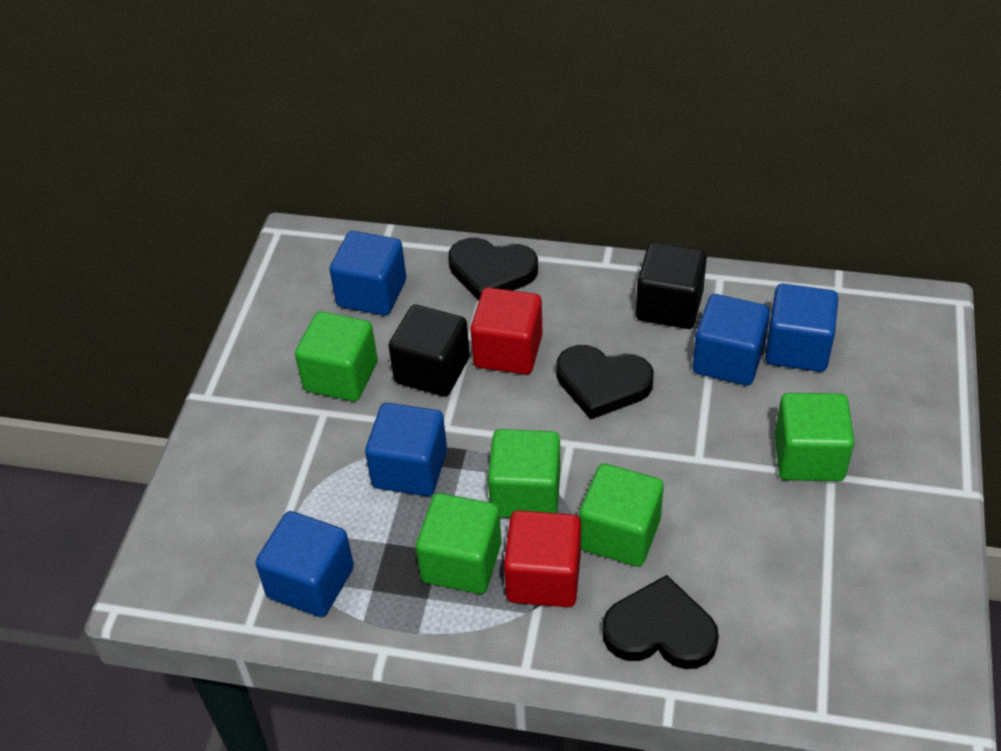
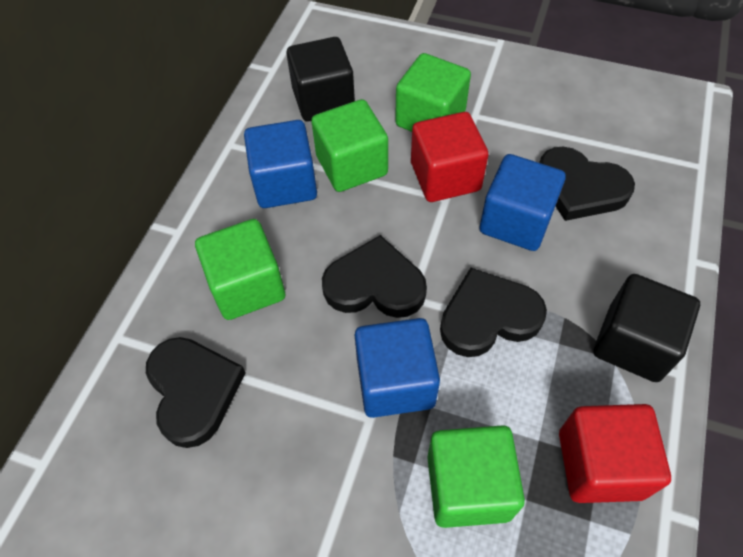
black heart: 3 -> 4
blue cube: 5 -> 3
green cube: 5 -> 4

